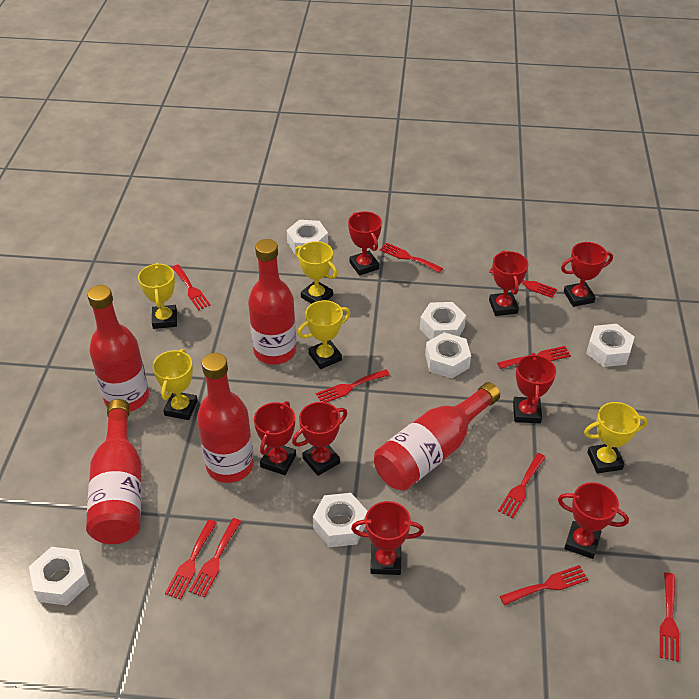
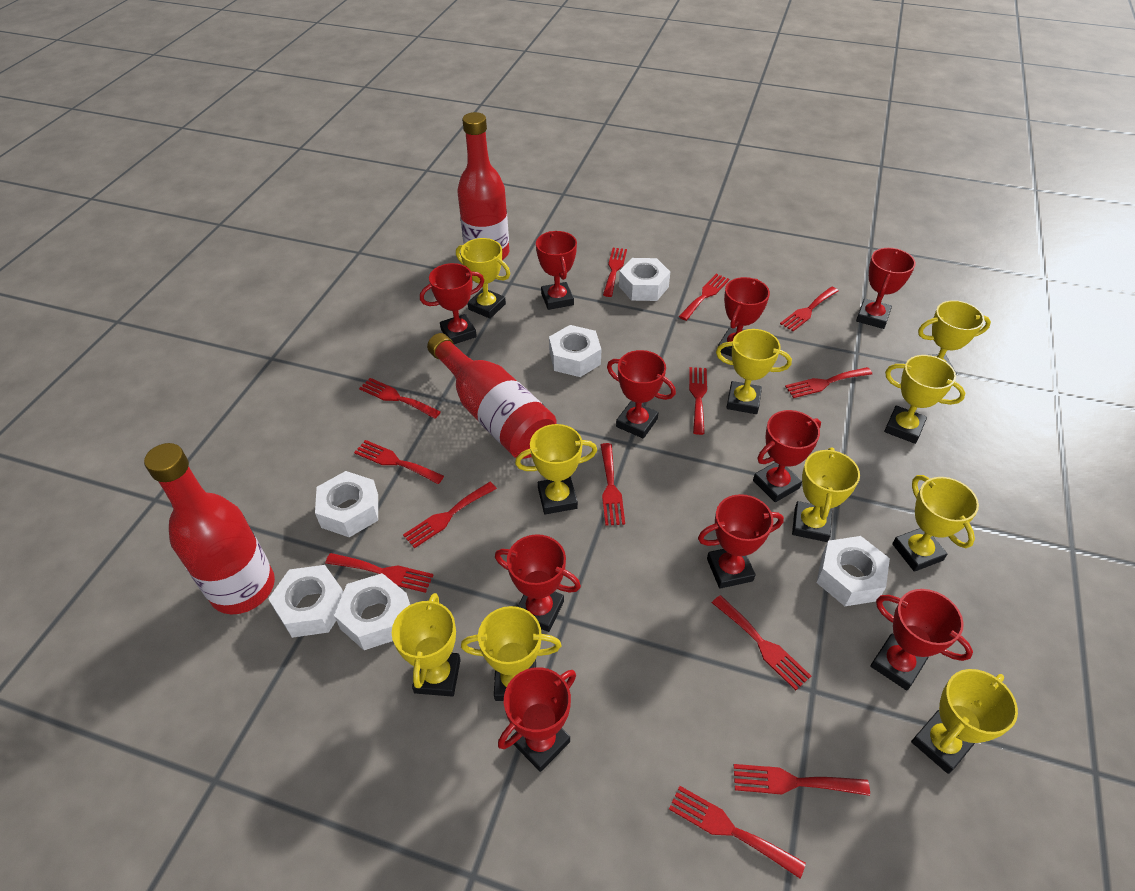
red bottle: 5 -> 3
red fork: 10 -> 13
red trophy: 8 -> 10
yellow trophy: 5 -> 10

